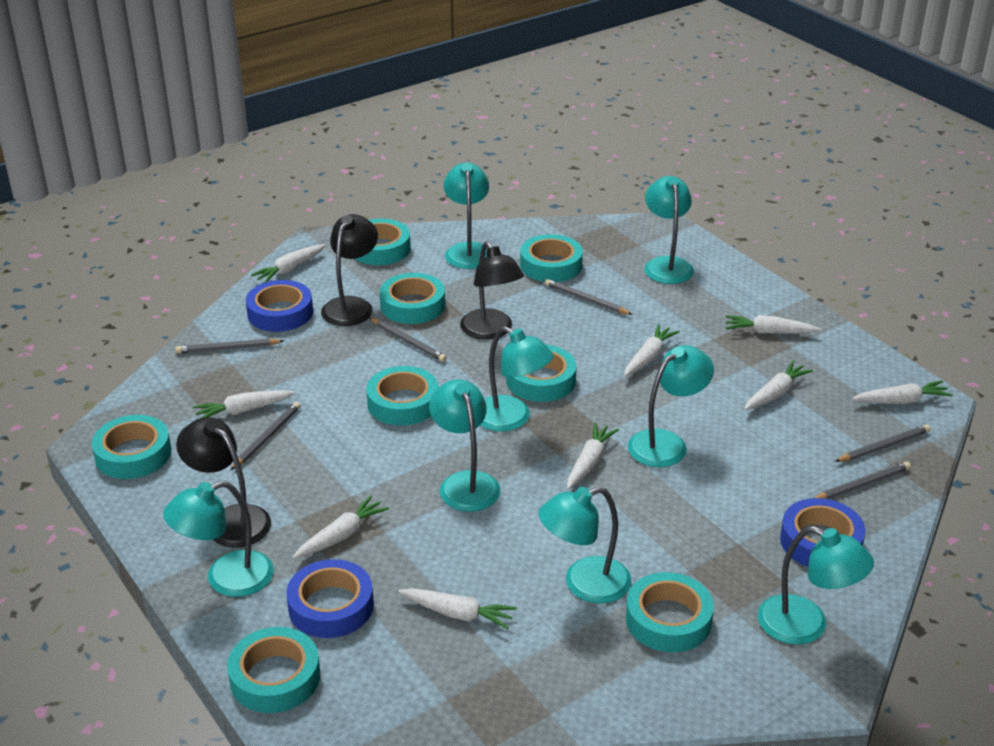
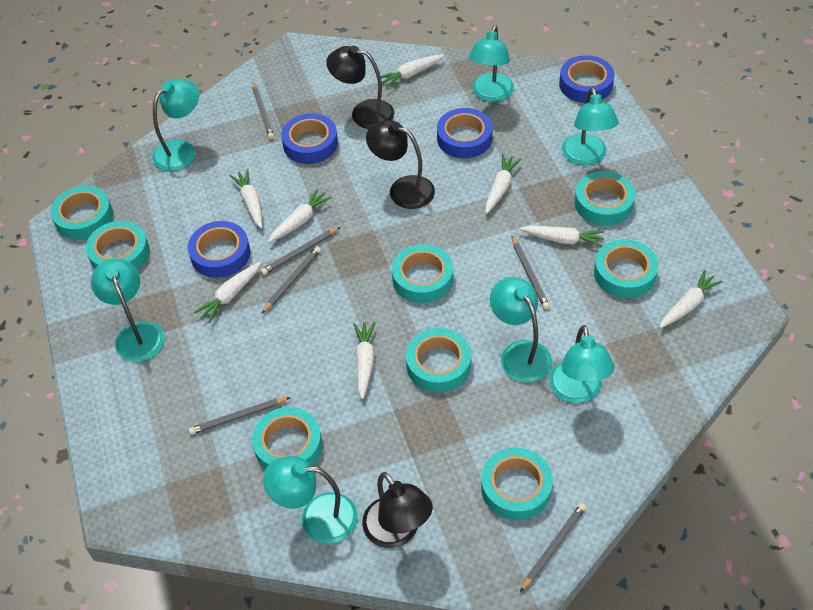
blue tape: 3 -> 4
turquoise lamp: 8 -> 7
white carrot: 9 -> 8

